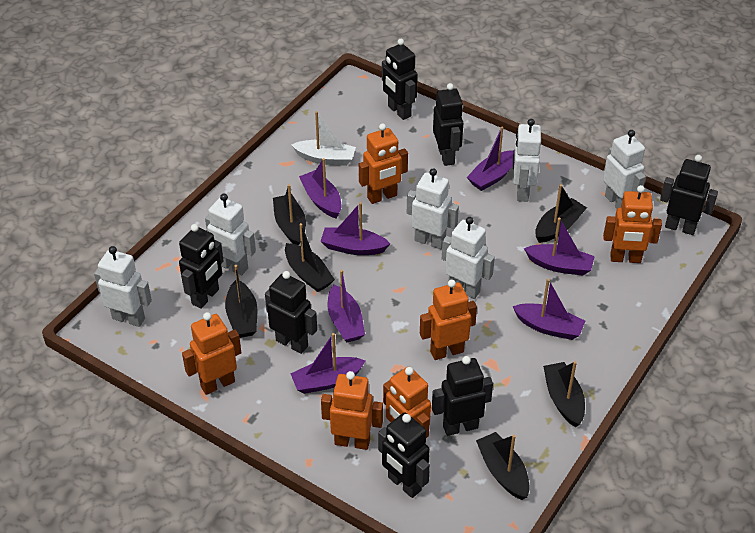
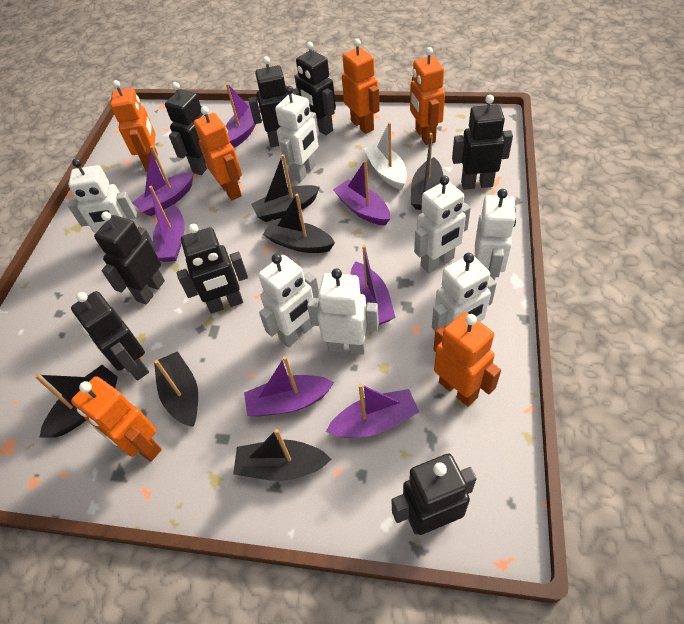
black robot: 7 -> 8
white robot: 6 -> 7

